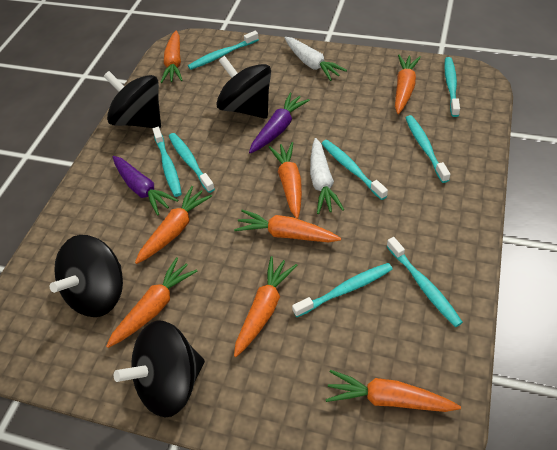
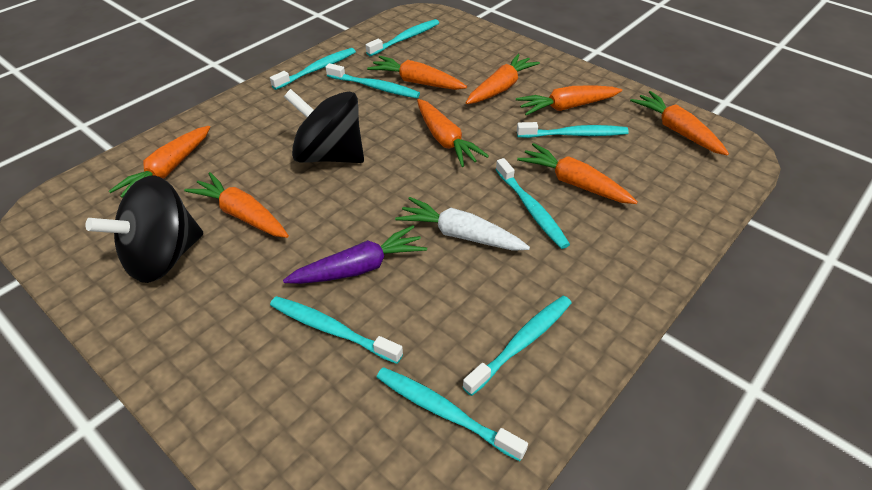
black spinning top: 4 -> 2
purple carrot: 2 -> 1
white carrot: 2 -> 1

